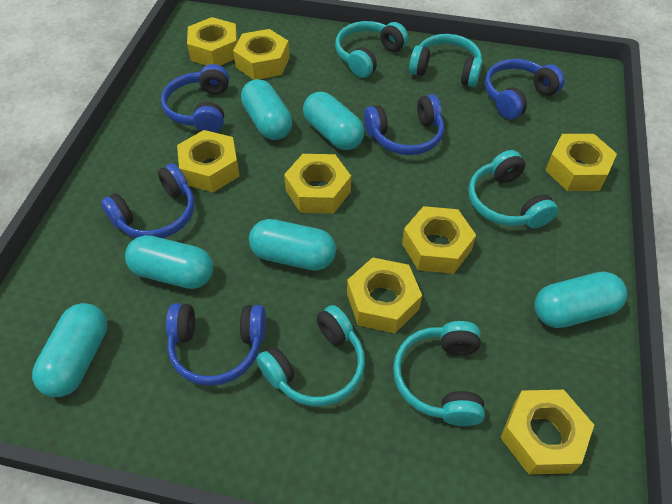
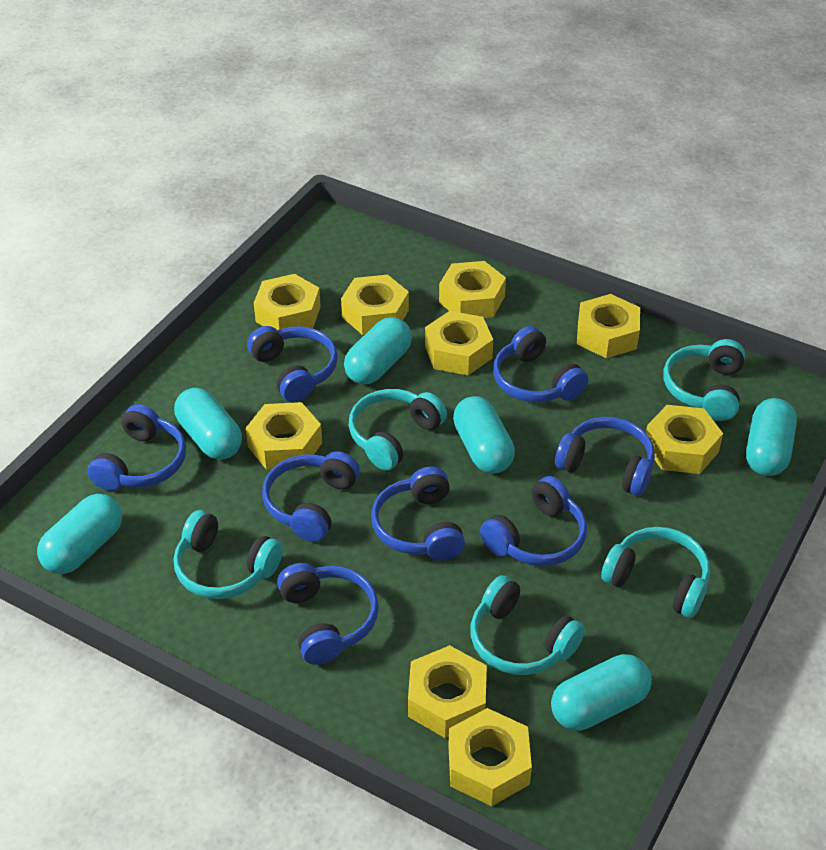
blue headphones: 5 -> 8
yellow nut: 8 -> 9

